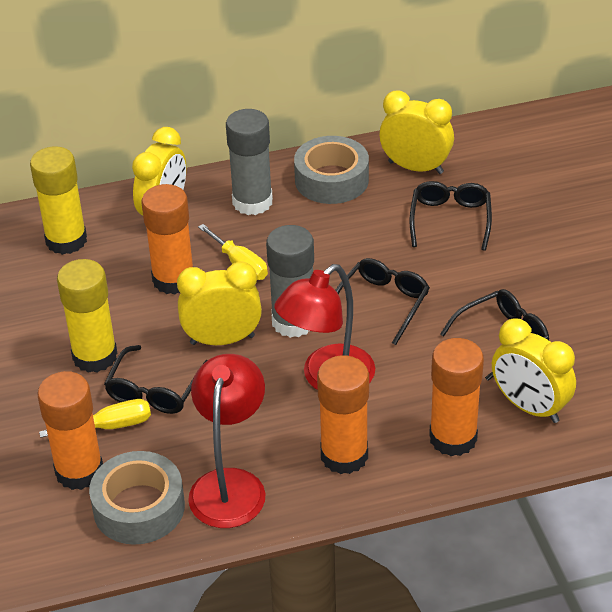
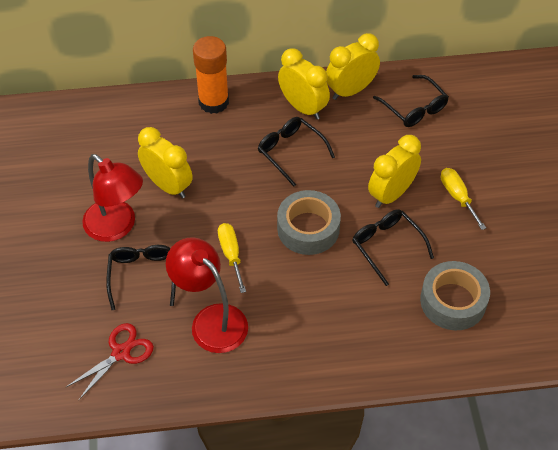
grey glue stick: 2 -> 0
orange glue stick: 4 -> 1
red scissors: 0 -> 1
yellow glue stick: 2 -> 0

